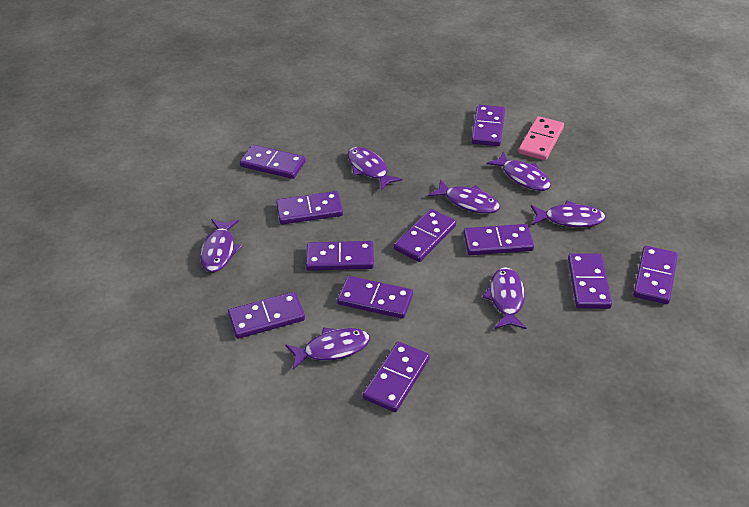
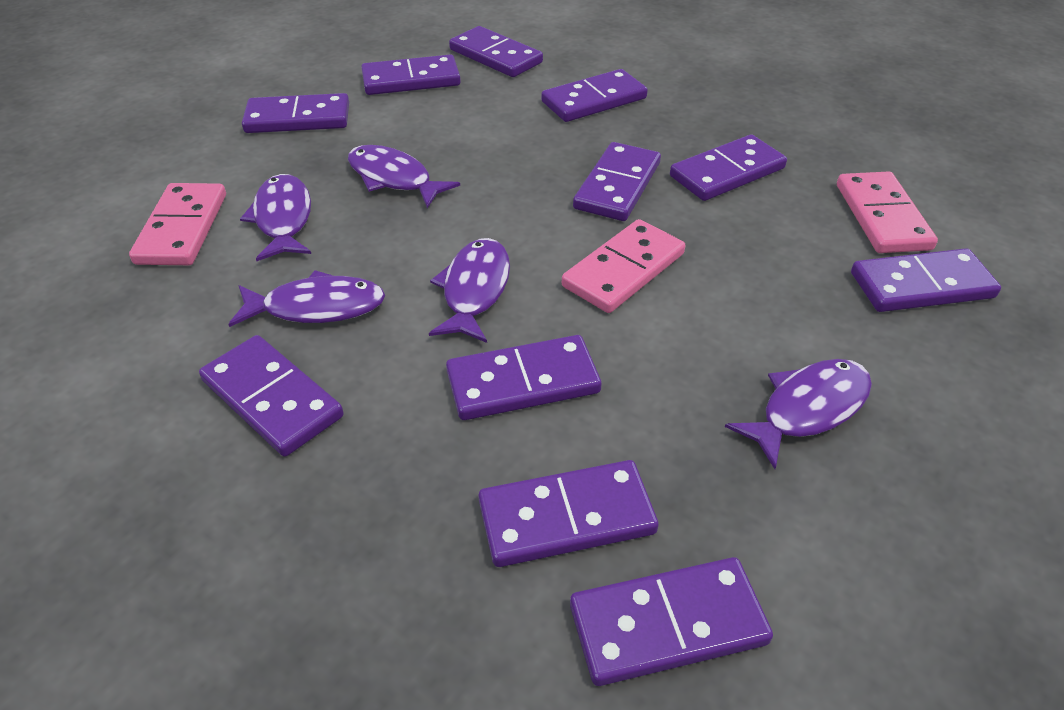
pink domino: 1 -> 3
purple fish: 7 -> 5

